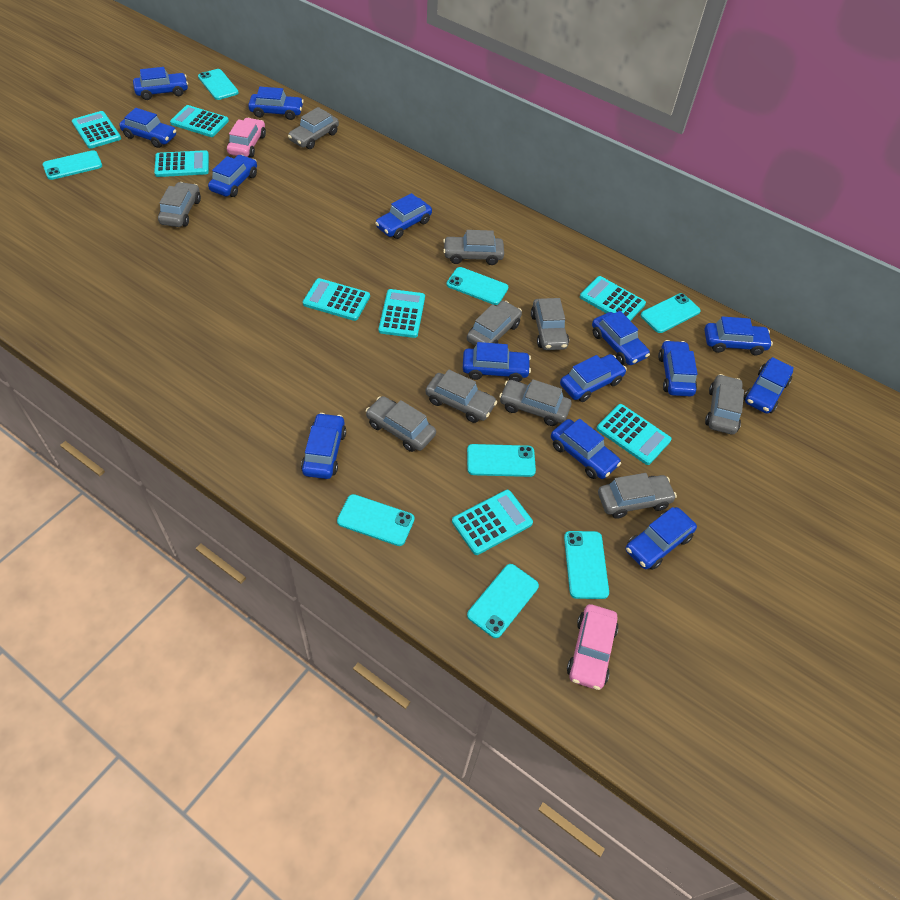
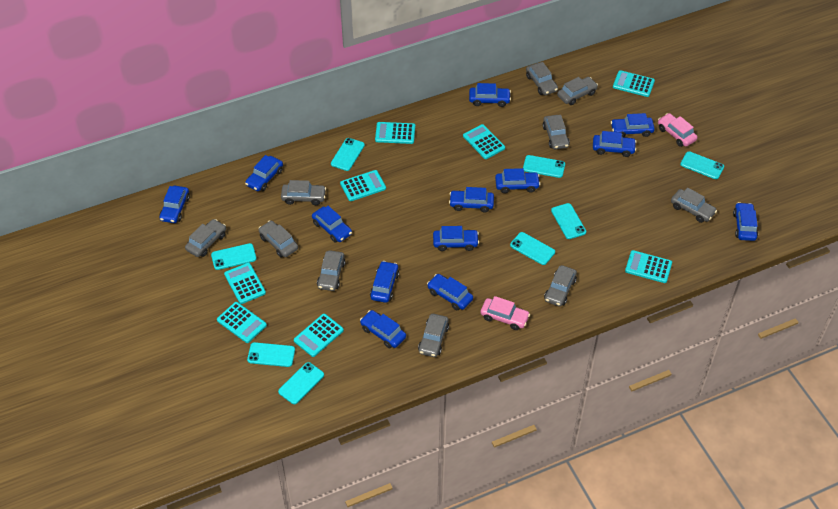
blue car: 14 -> 13

